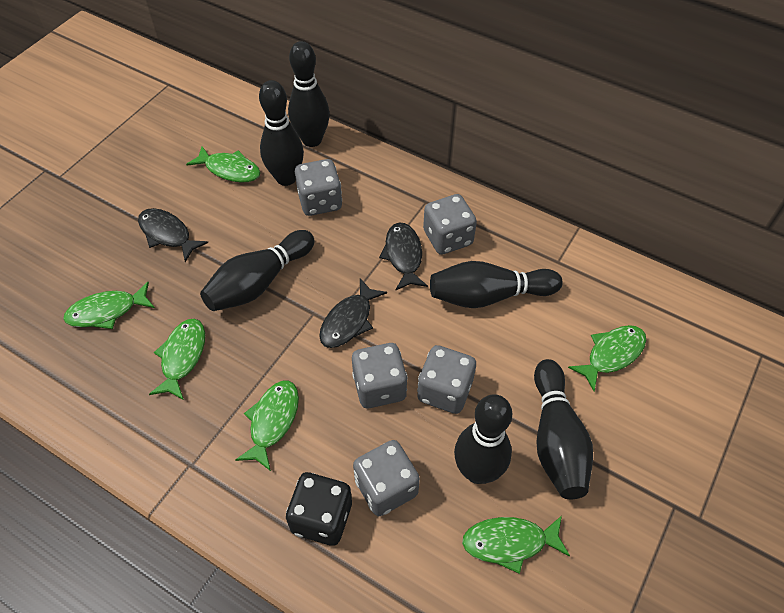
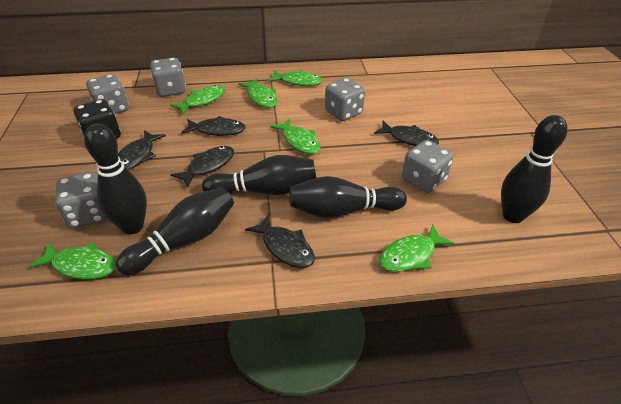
black bowling pin: 6 -> 5
black fish: 3 -> 5

